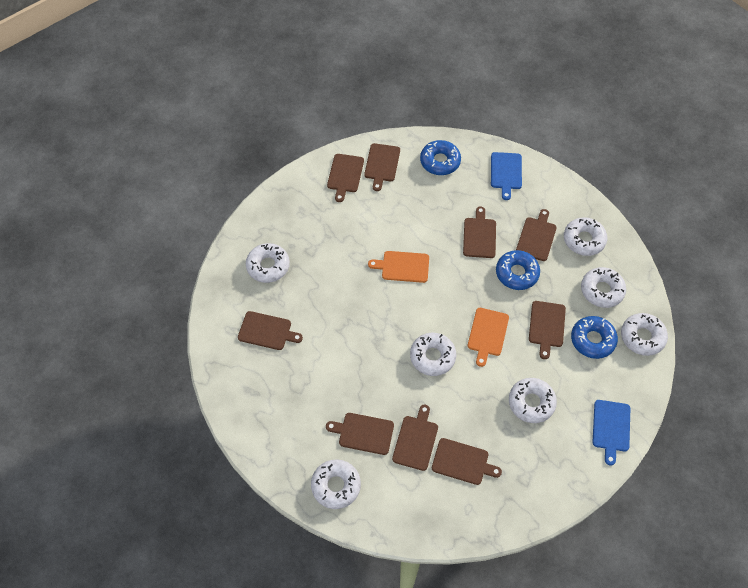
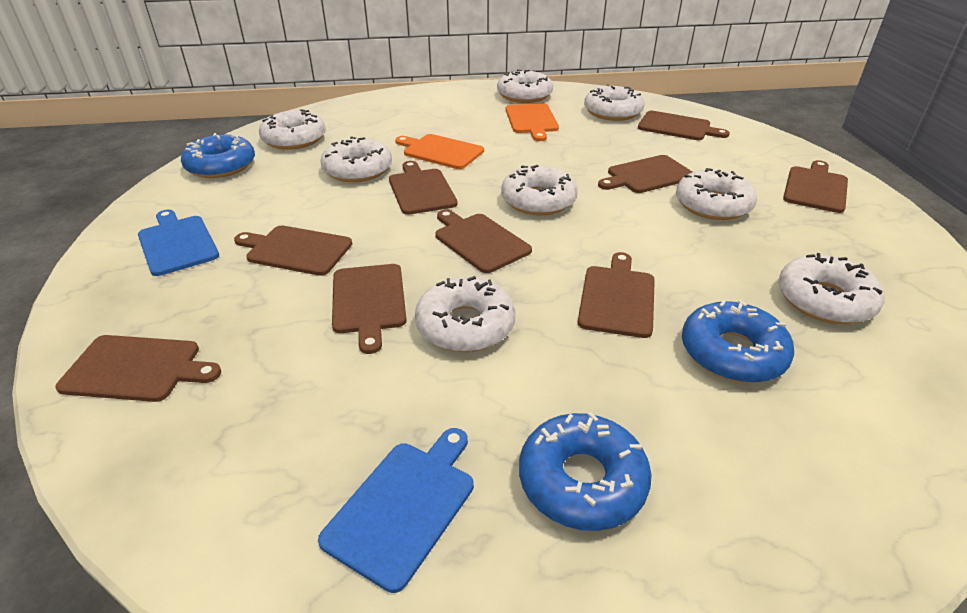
white donut: 7 -> 8

